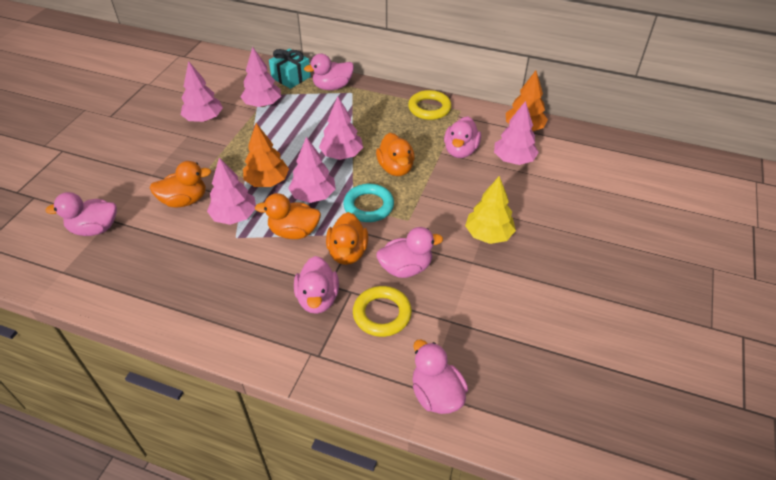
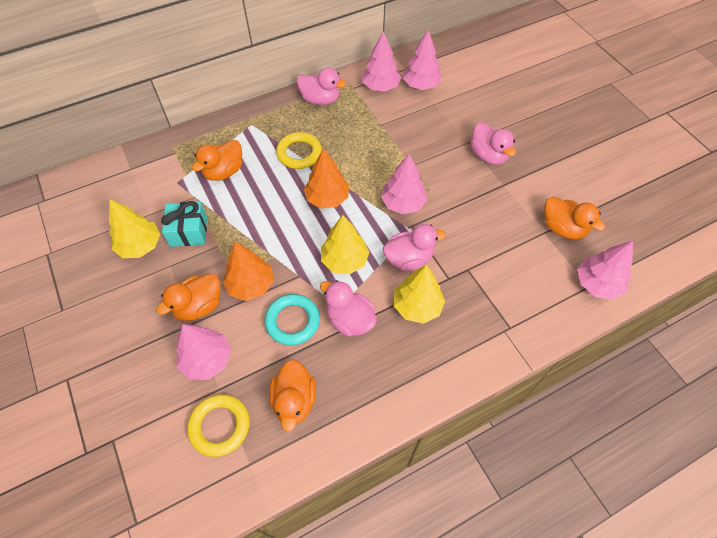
pink duck: 6 -> 4
pink tree: 6 -> 5
yellow tree: 1 -> 3

